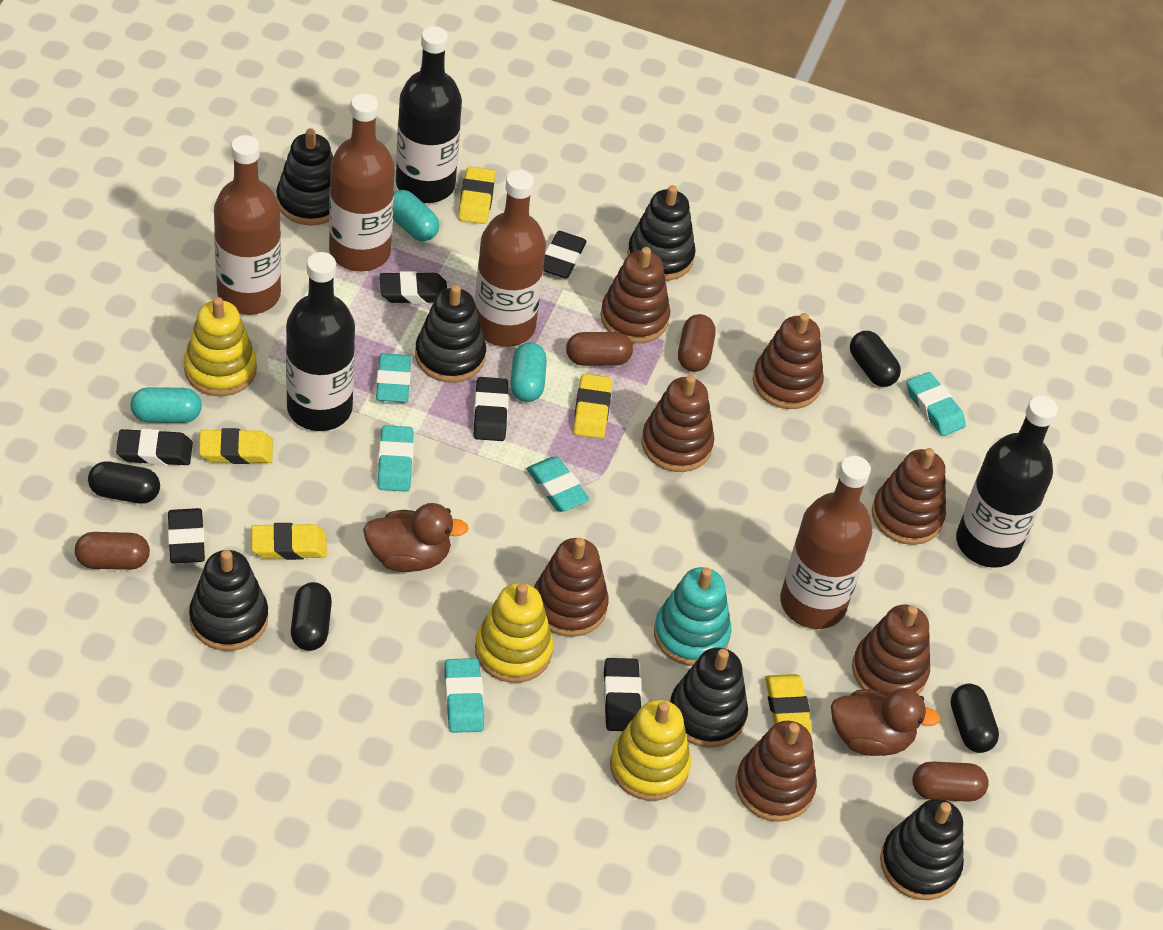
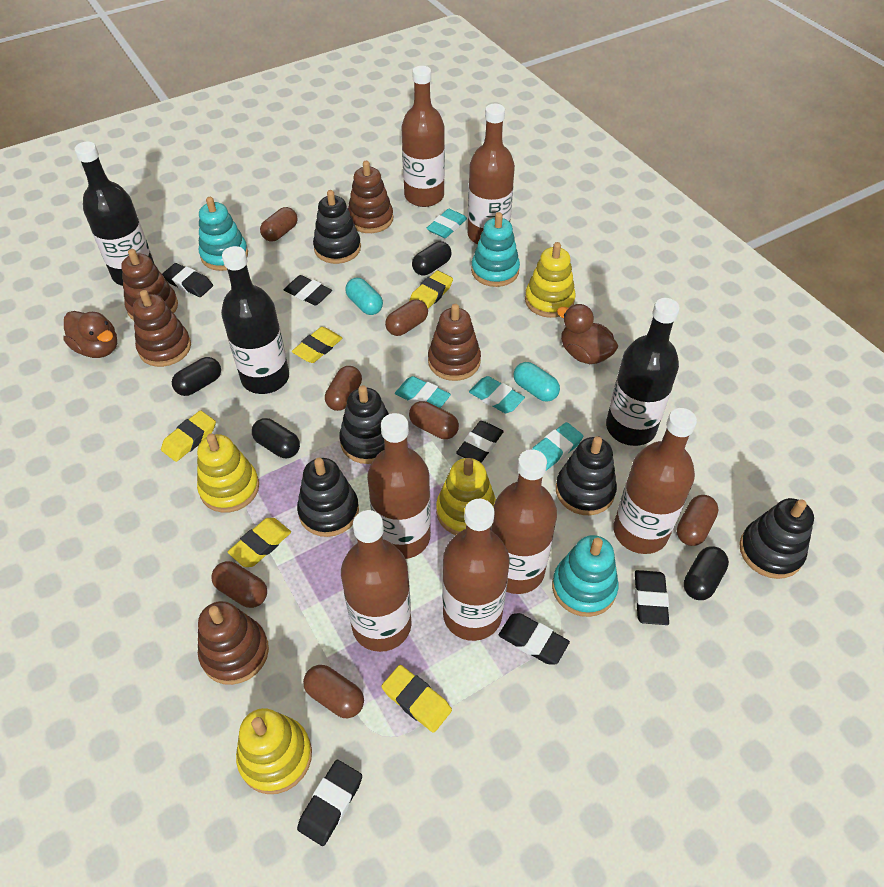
black stacking toy: 6 -> 5
brown bottle: 4 -> 7
brown capsule: 4 -> 7
brown stacking toy: 7 -> 5
turquoise capsule: 3 -> 2
turquoise eraser: 5 -> 4
turquoise stacking toy: 1 -> 3
yellow stacking toy: 3 -> 4

